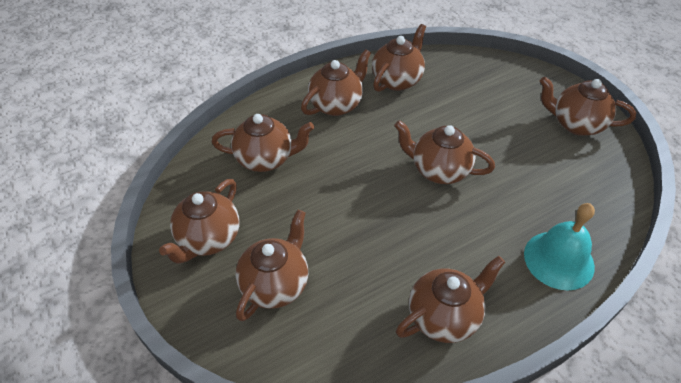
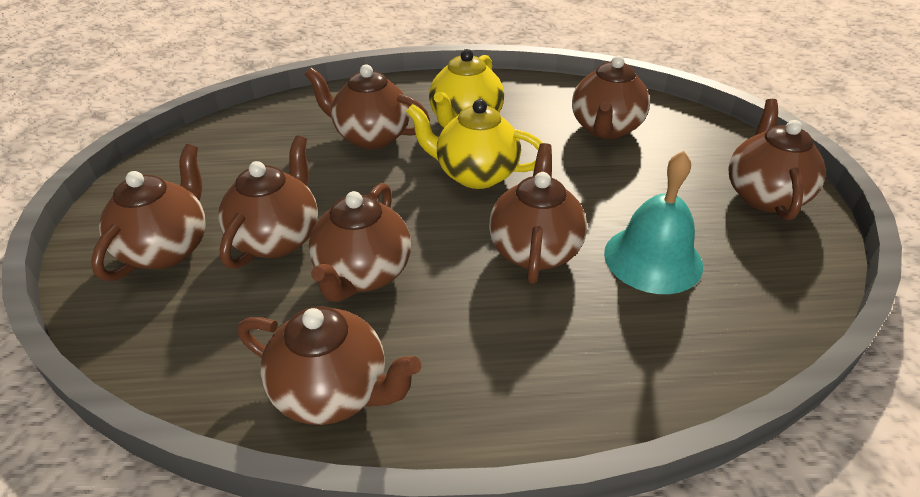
yellow teapot: 0 -> 2

